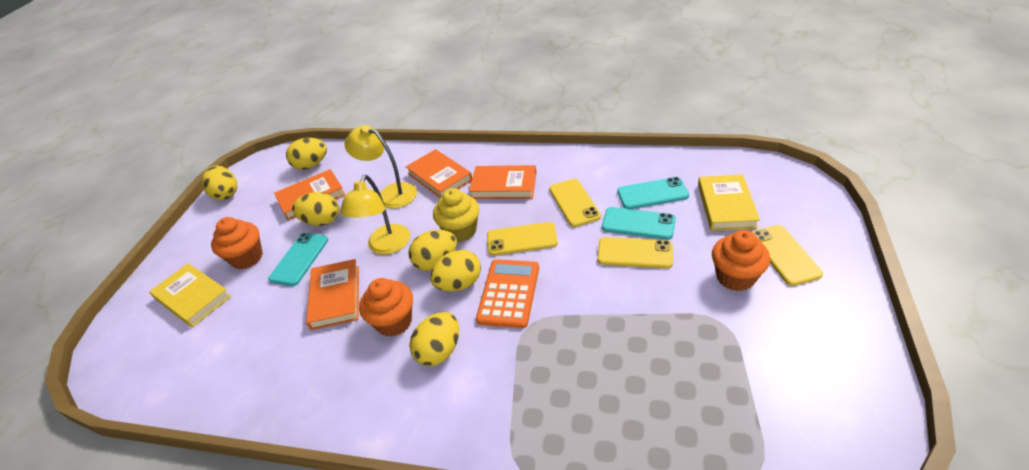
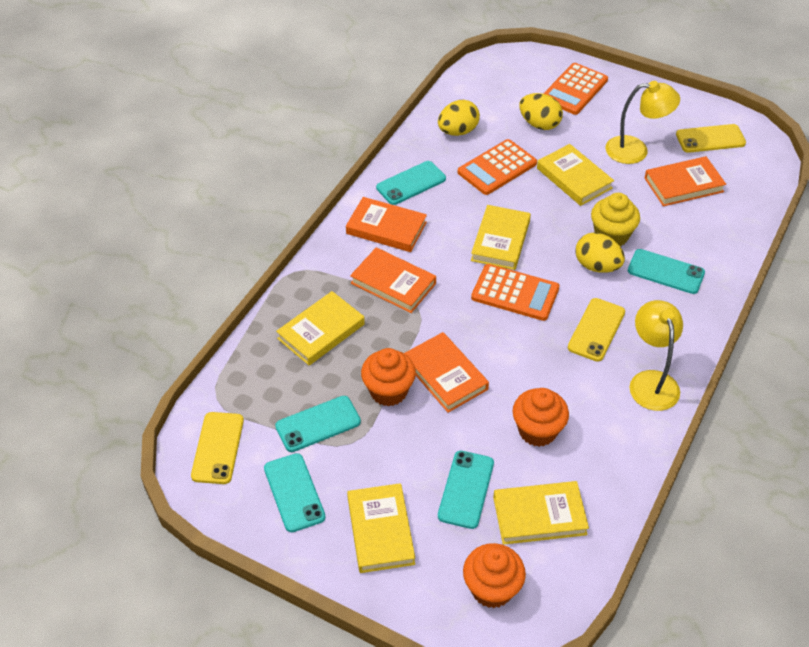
orange calculator: 1 -> 3
turquoise phone: 3 -> 5
yellow book: 2 -> 5
yellow egg: 6 -> 3
yellow phone: 4 -> 3

